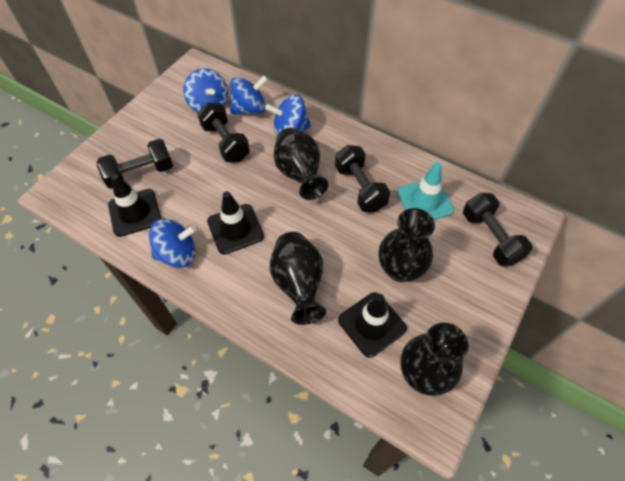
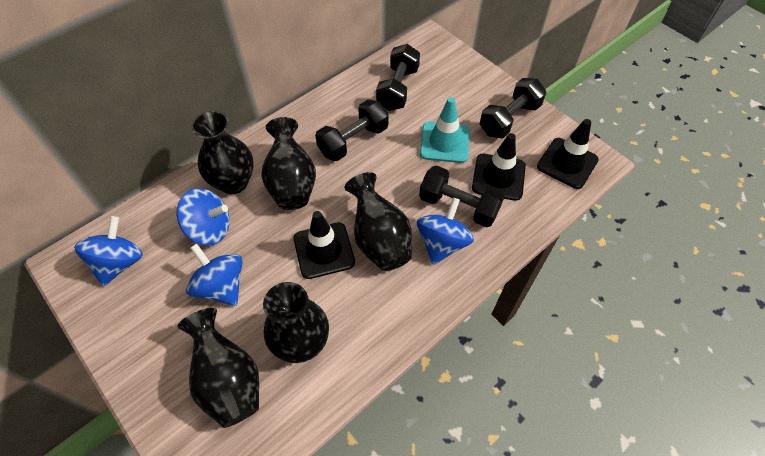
black vase: 4 -> 5

